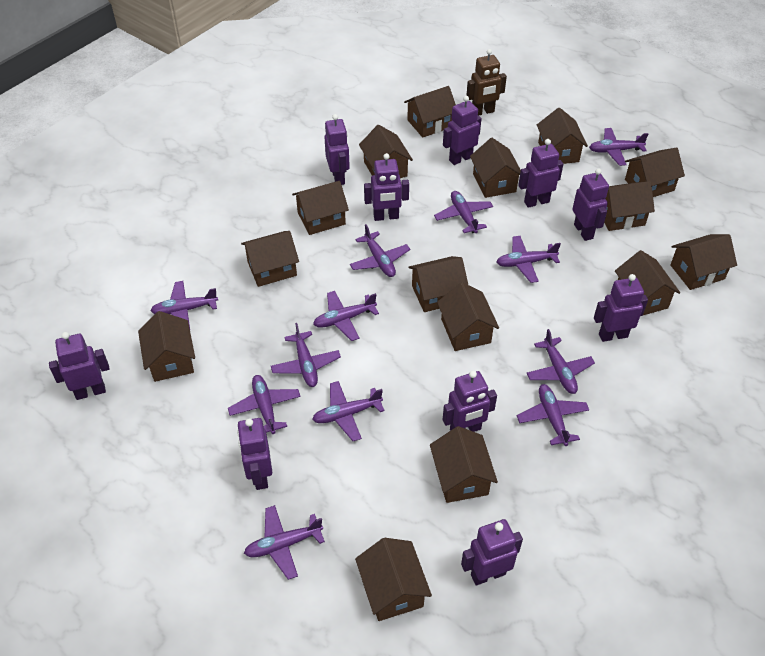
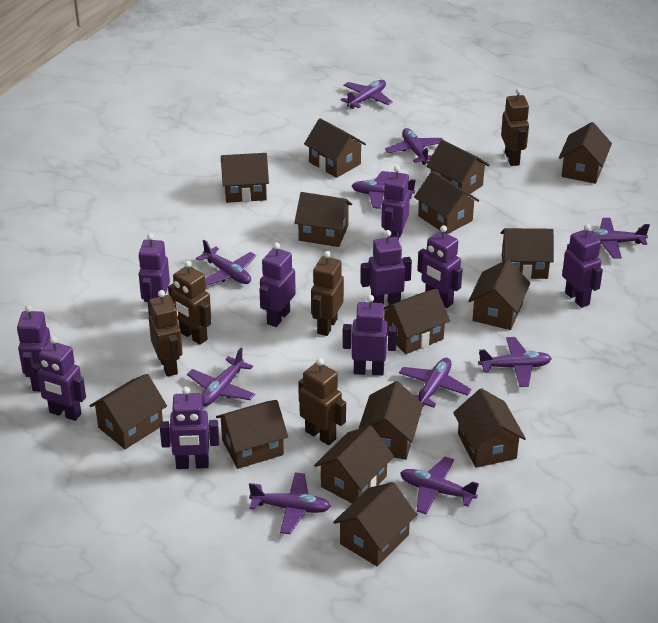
brown robot: 1 -> 5
purple plane: 12 -> 10

